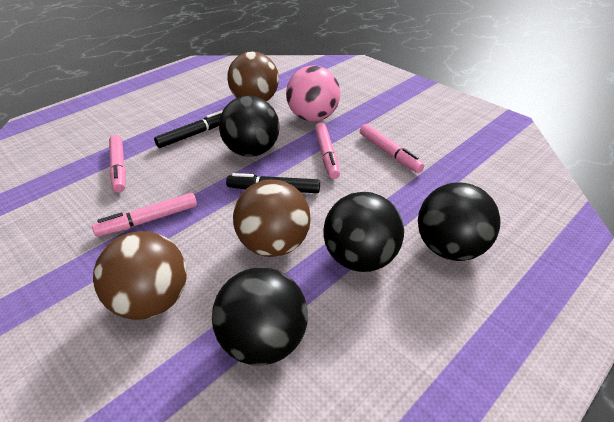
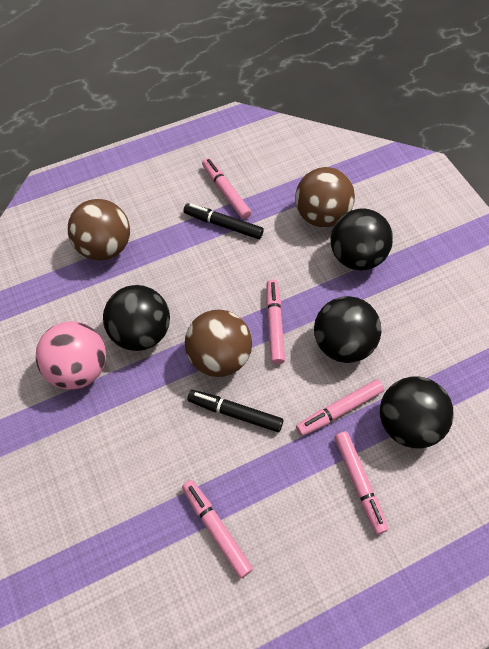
pink marker: 4 -> 5

